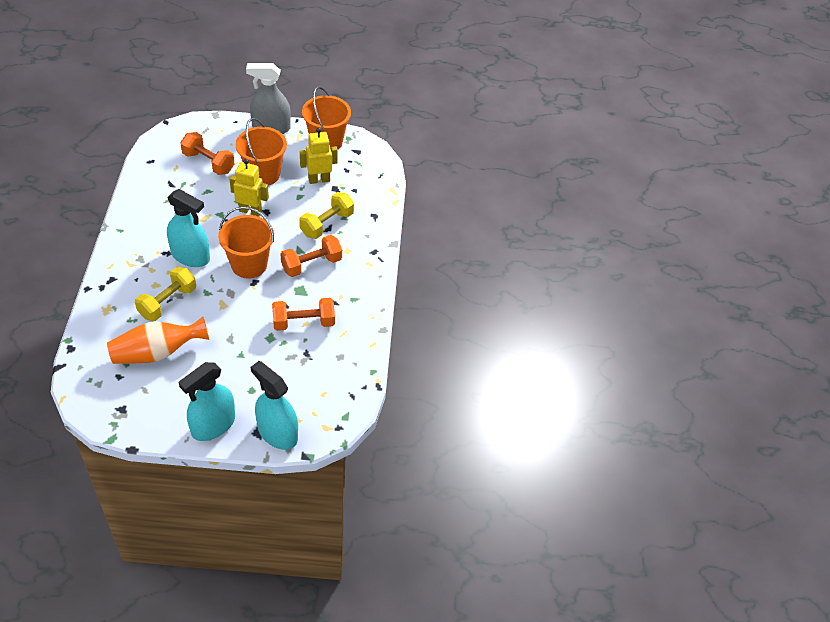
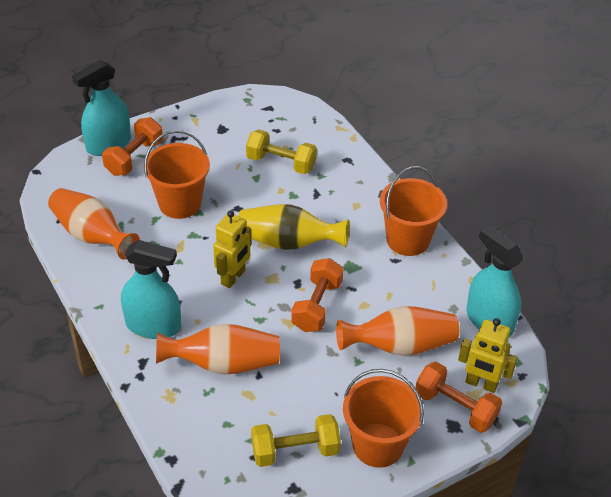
grey spray bottle: 1 -> 0
orange vase: 1 -> 3
yellow vase: 0 -> 1

